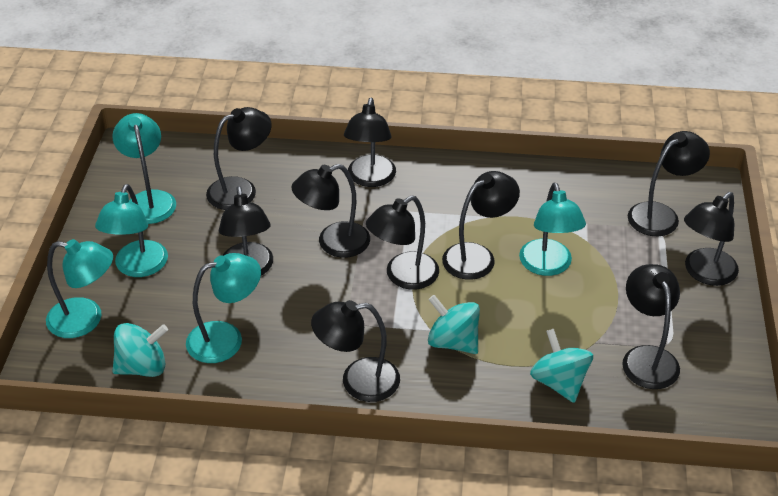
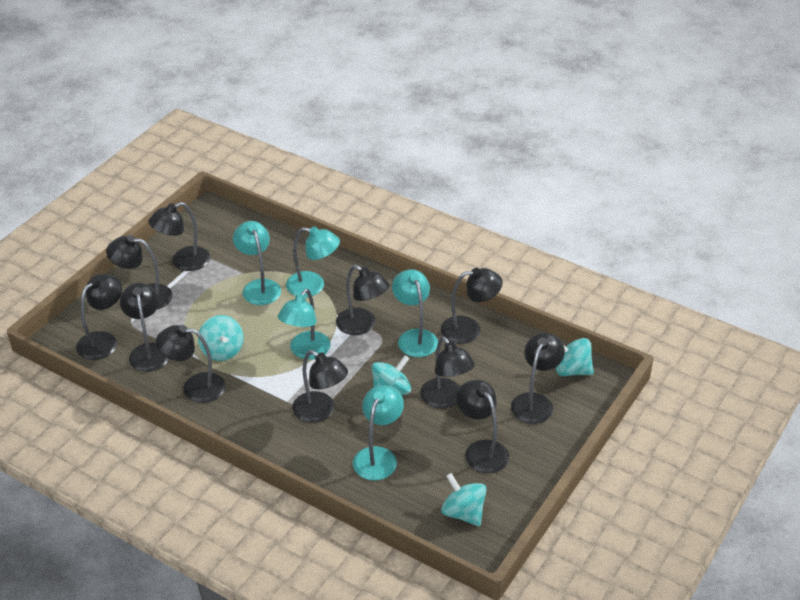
black lamp: 10 -> 11
turquoise spinning top: 3 -> 4

